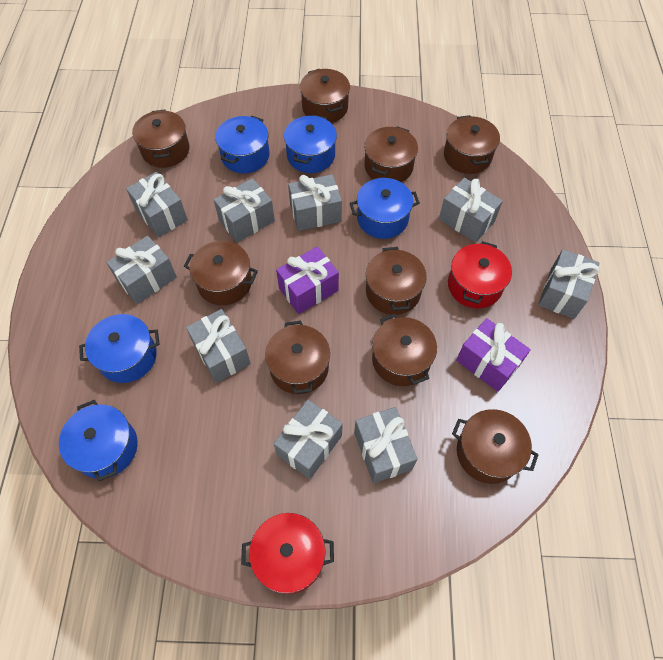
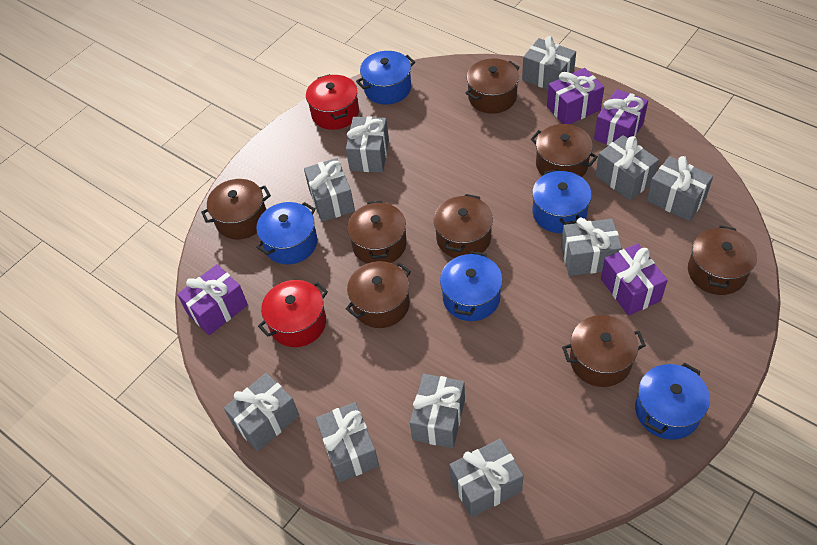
brown pot: 9 -> 8
grey gift: 9 -> 10
purple gift: 2 -> 4

